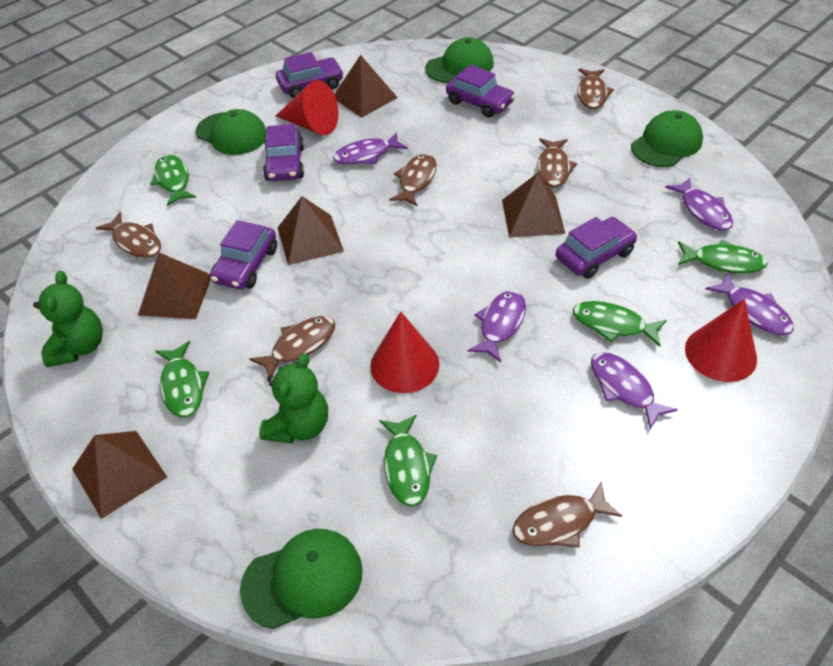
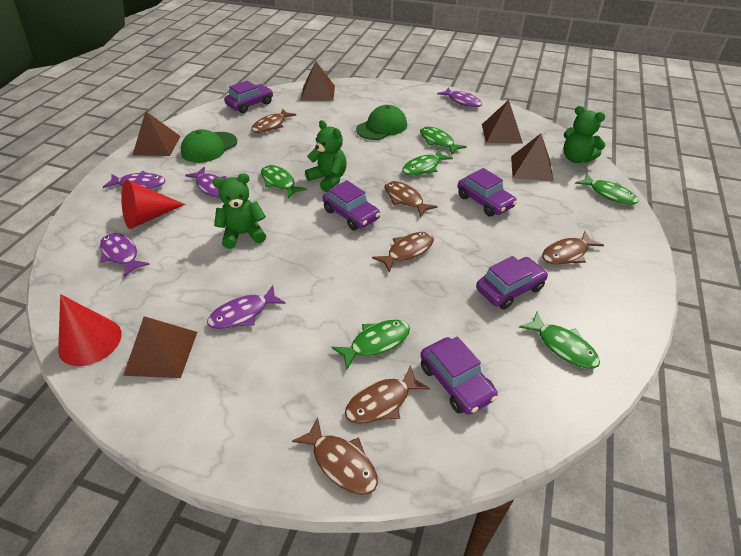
green cap: 4 -> 2
green fish: 5 -> 6
green teddy bear: 2 -> 3
red cone: 3 -> 2

